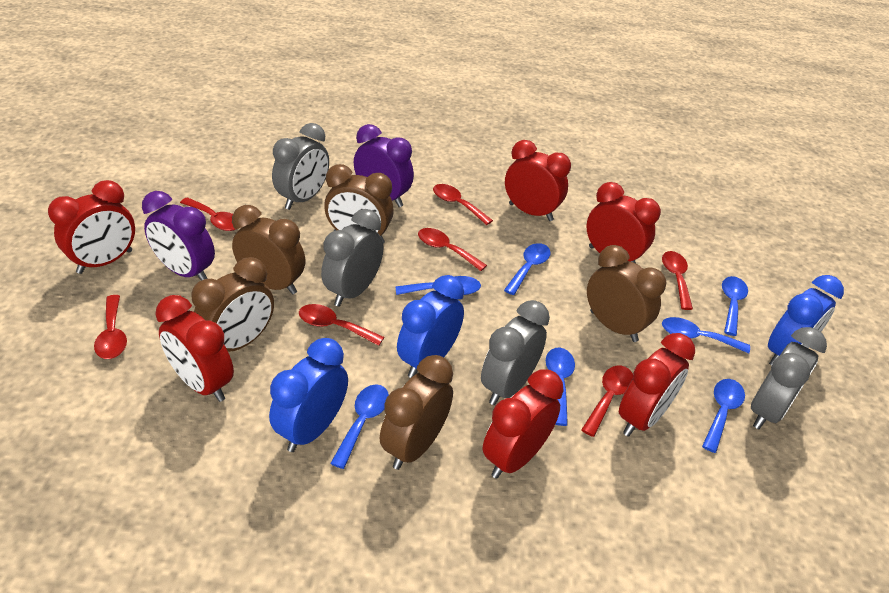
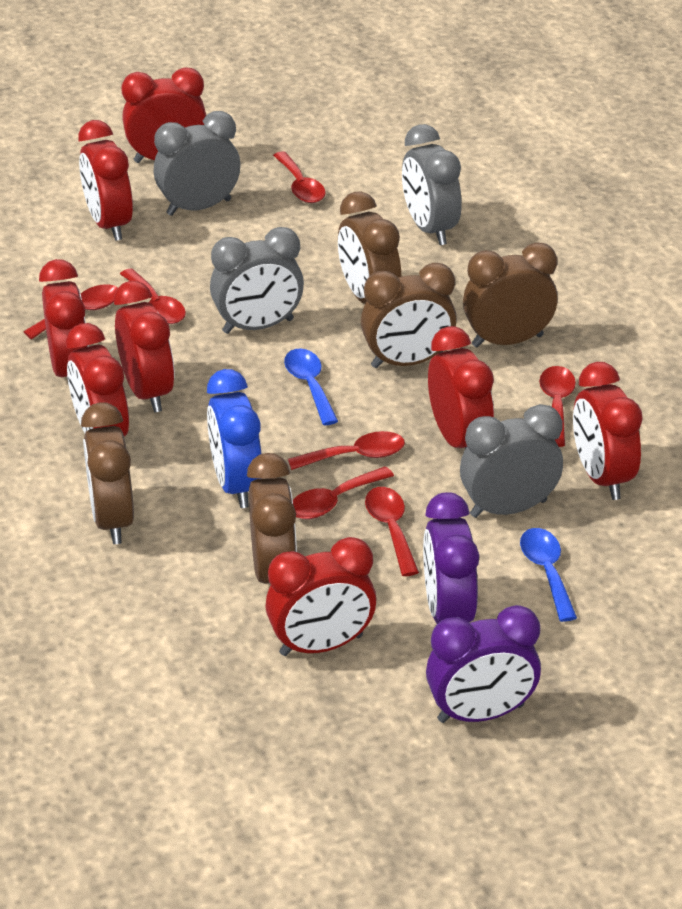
blue clock: 3 -> 1
blue spoon: 7 -> 2
red clock: 6 -> 8

